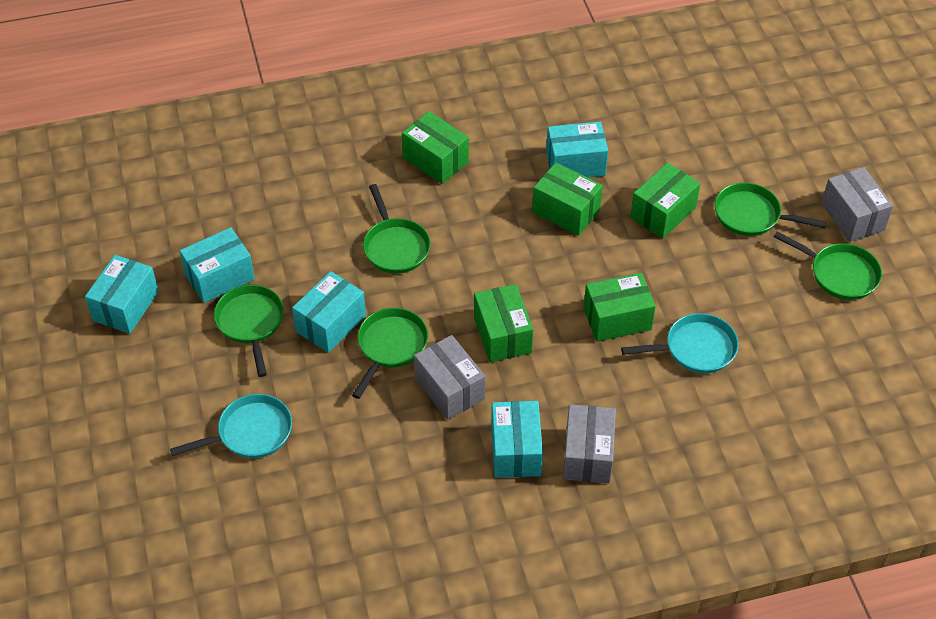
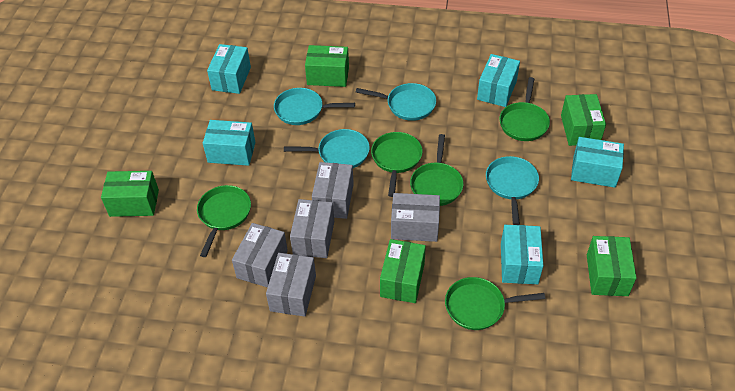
grey box: 3 -> 5
turquoise pan: 2 -> 4

